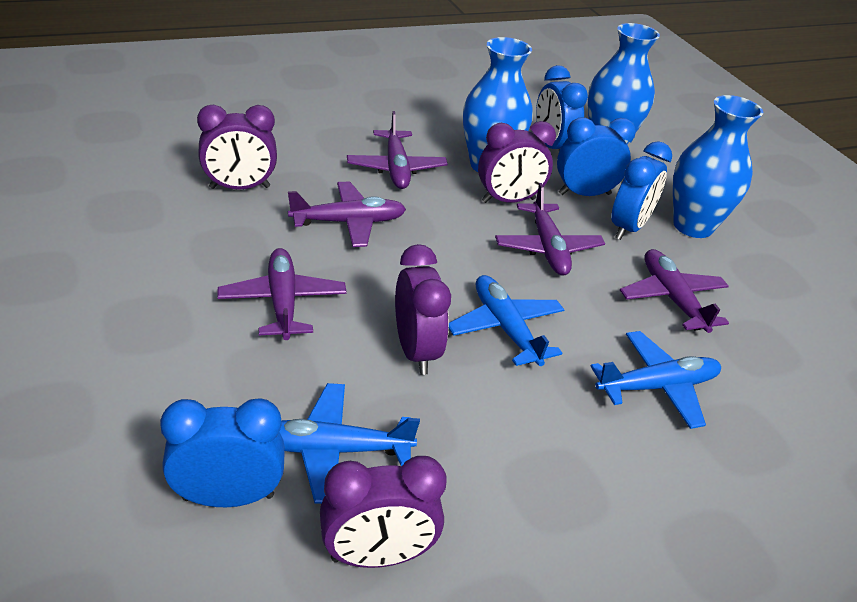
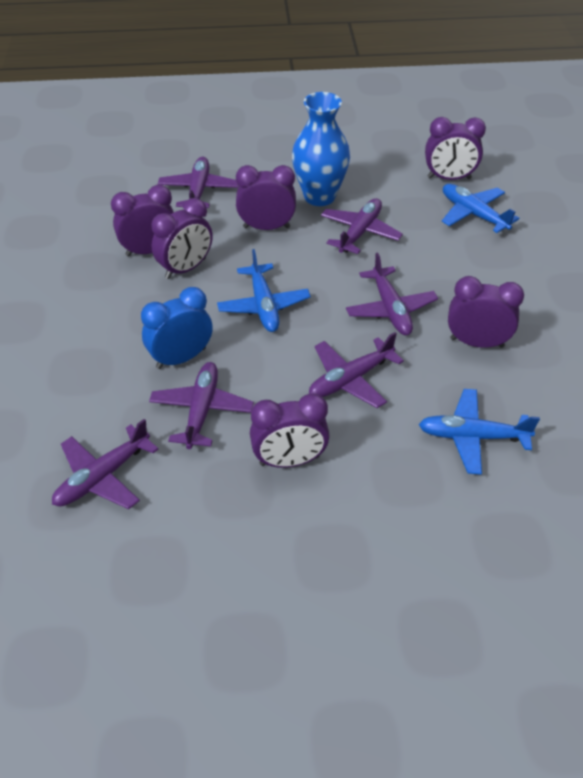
blue clock: 4 -> 1
blue vase: 3 -> 1
purple clock: 4 -> 6
purple plane: 5 -> 6

